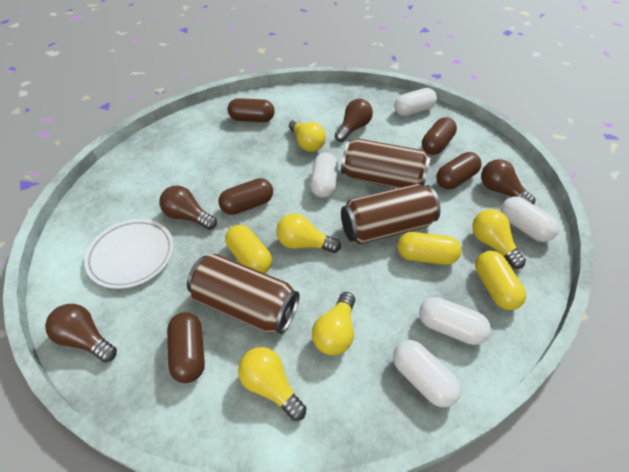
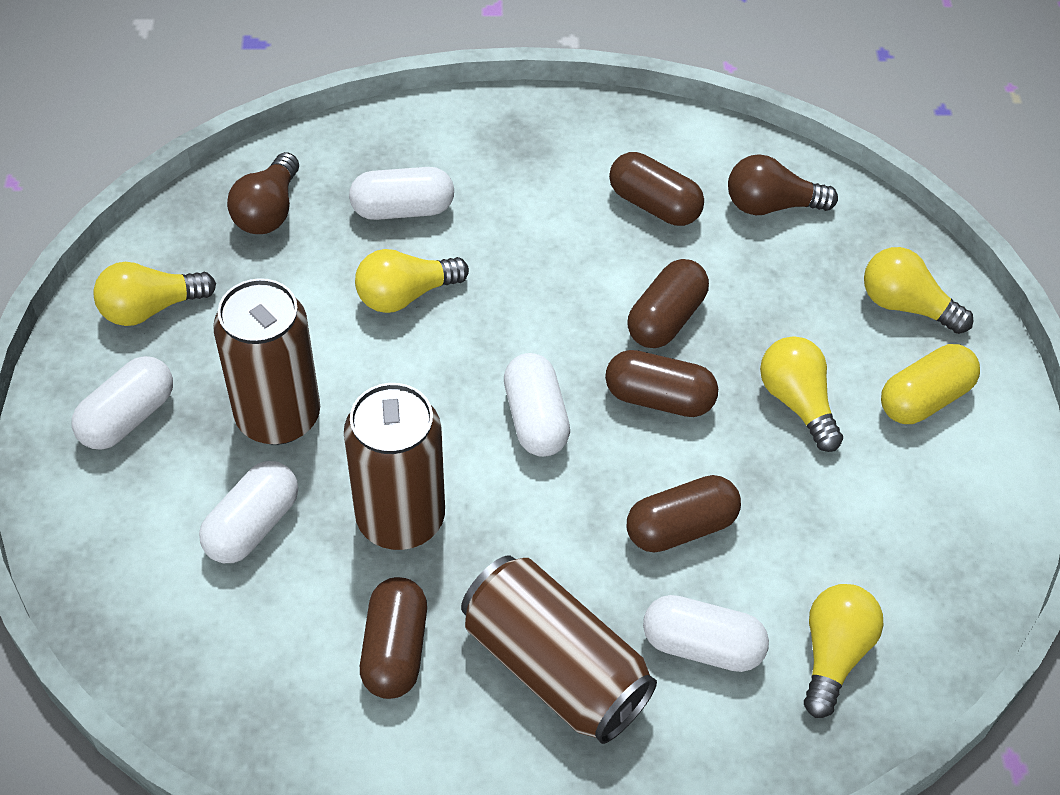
brown light bulb: 4 -> 2
white plate: 1 -> 0
yellow capsule: 3 -> 1

